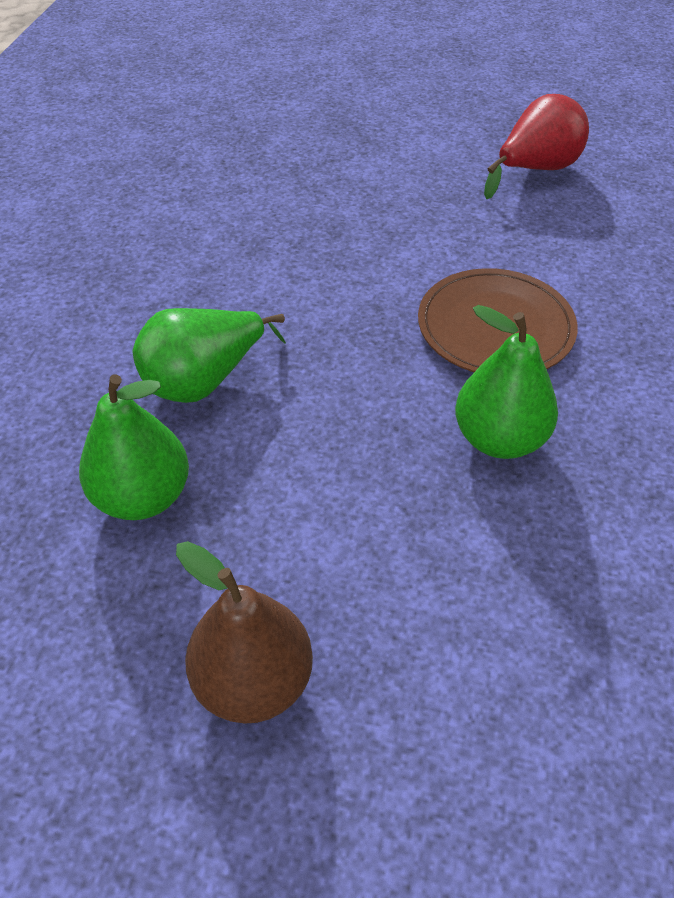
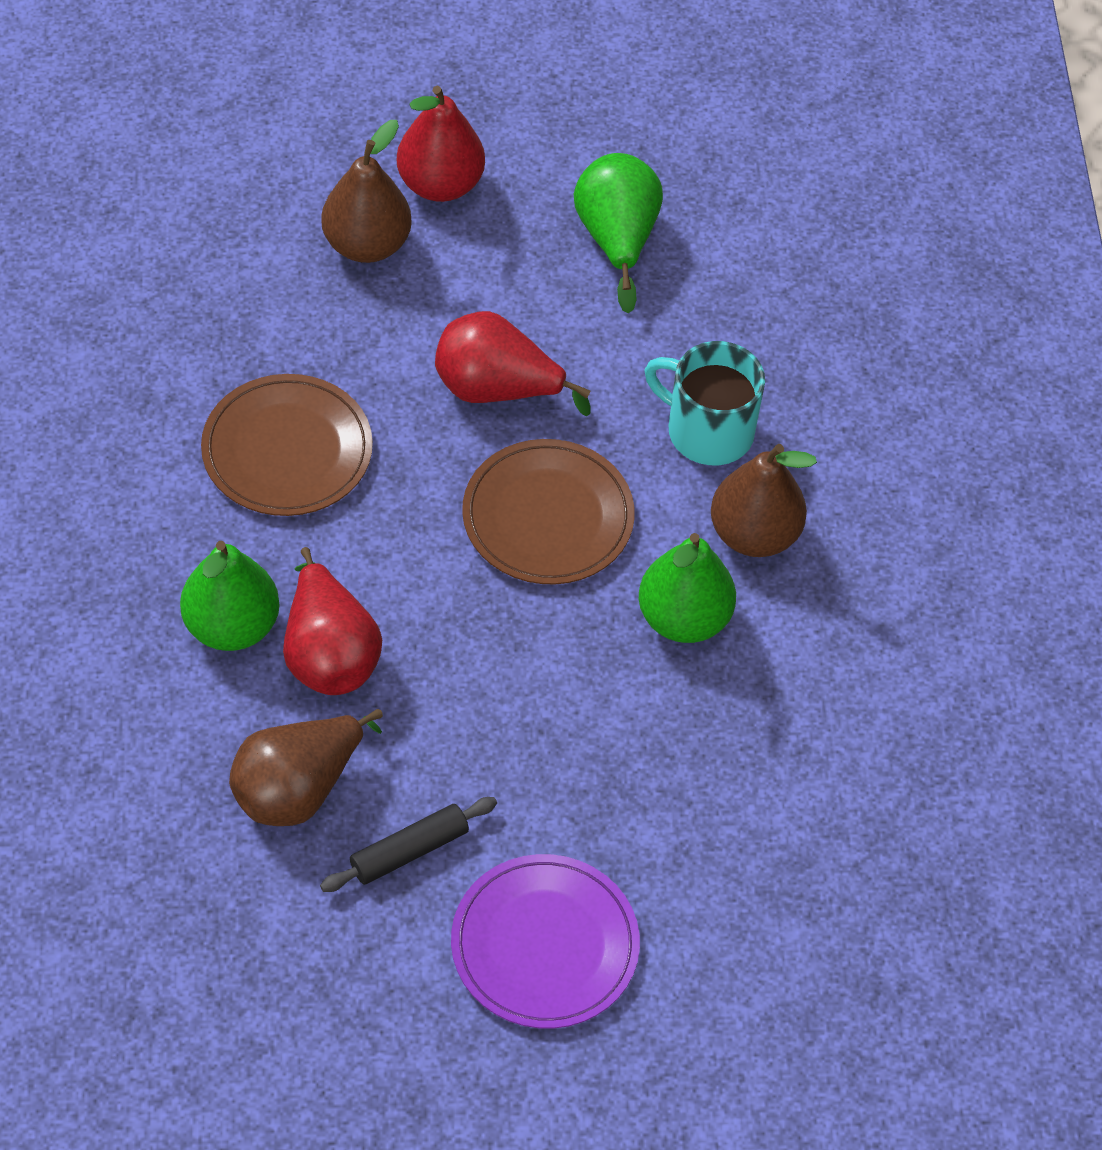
black rolling pin: 0 -> 1
brown pear: 1 -> 3
brown plate: 1 -> 2
purple plate: 0 -> 1
red pear: 1 -> 3
turquoise mug: 0 -> 1

